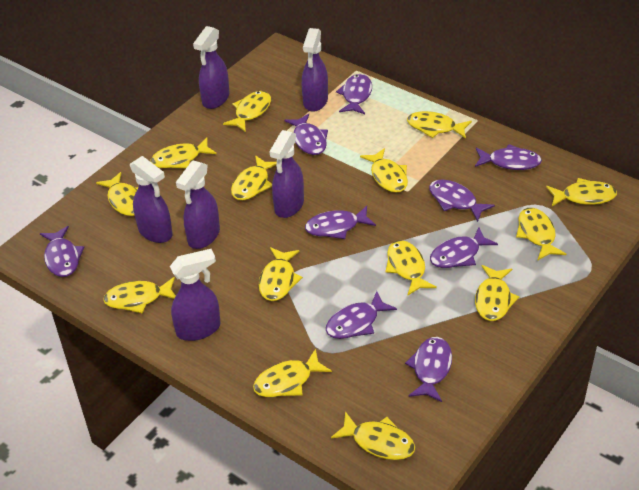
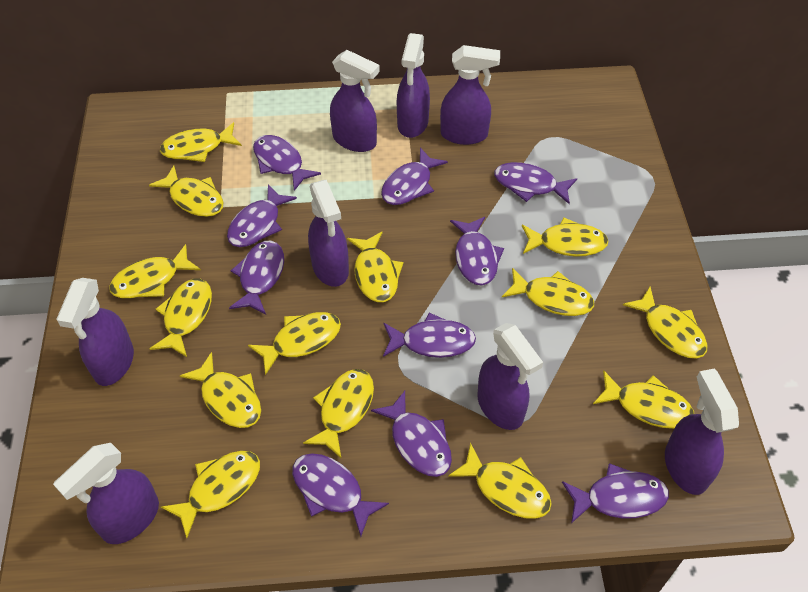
purple fish: 9 -> 10
purple spray bottle: 6 -> 8

